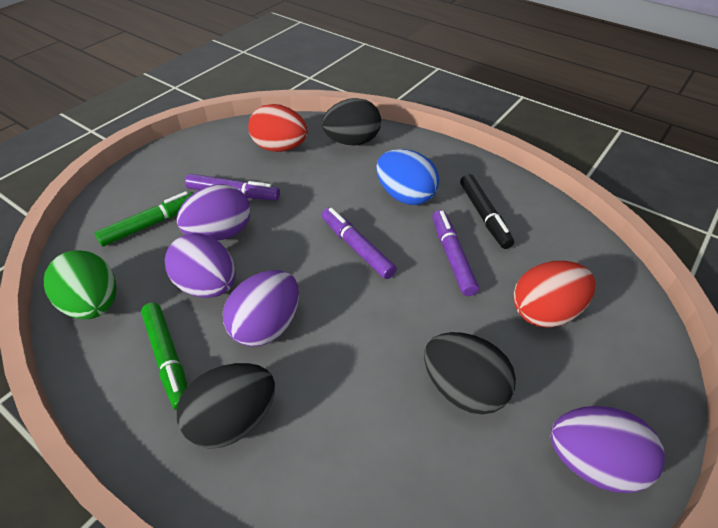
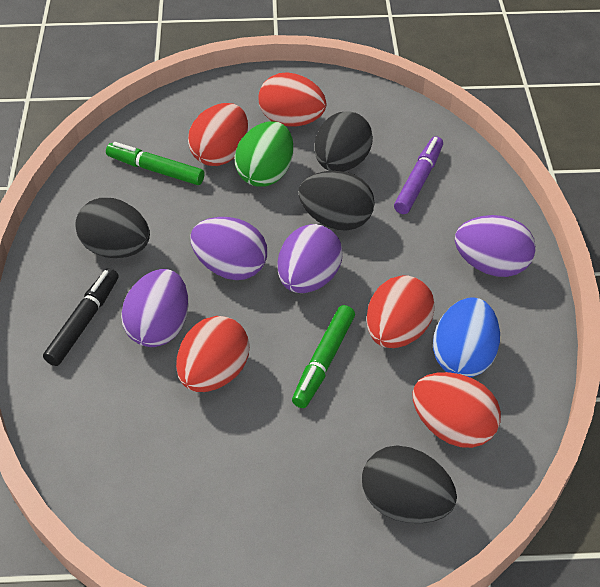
black egg: 3 -> 4
purple marker: 3 -> 1
red egg: 2 -> 5

